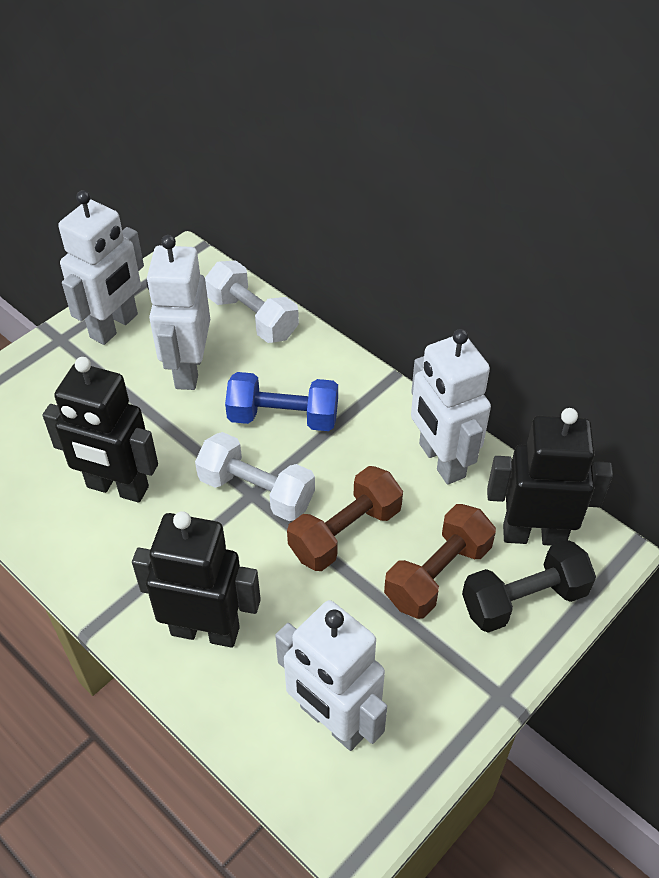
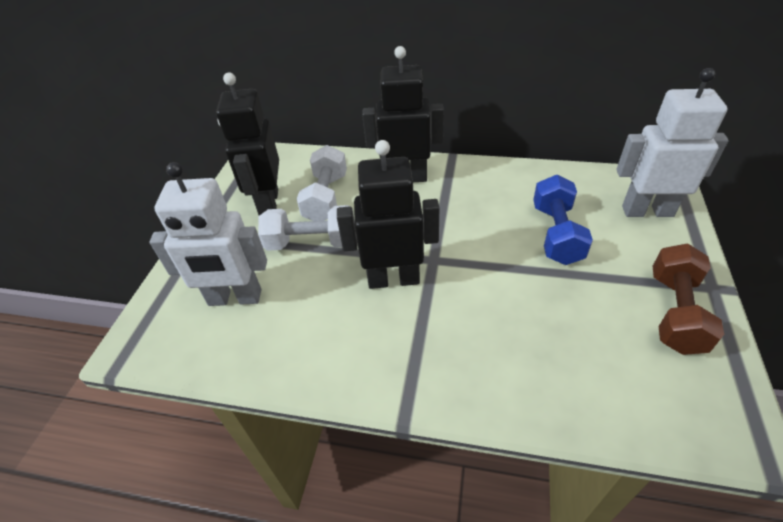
black dumbbell: 1 -> 0
brown dumbbell: 2 -> 1
white robot: 4 -> 2

